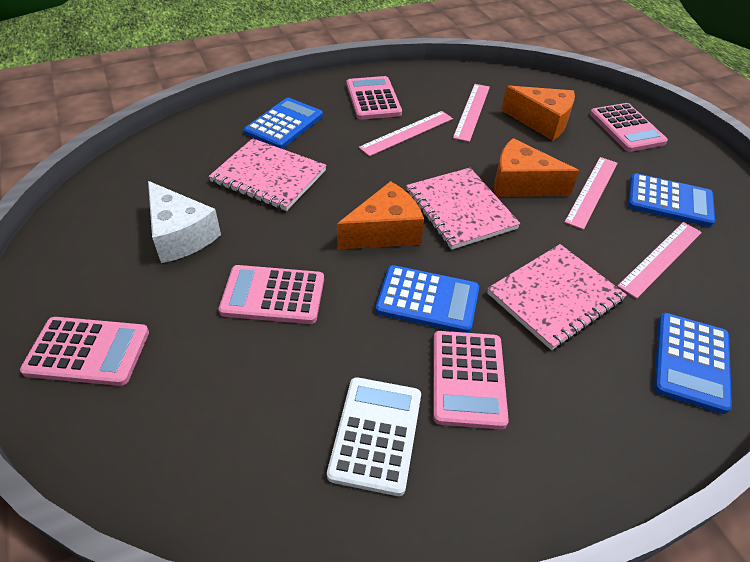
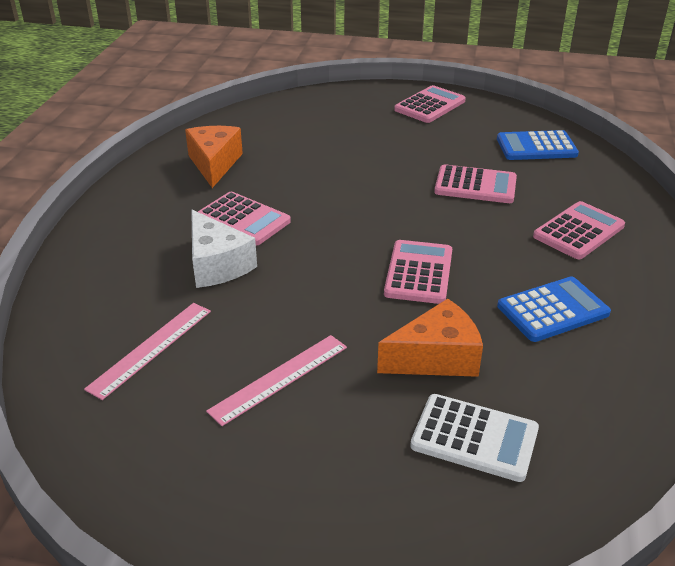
blue calculator: 4 -> 2
orange cheese: 3 -> 2
pink notebook: 3 -> 0
pink ruler: 4 -> 2

